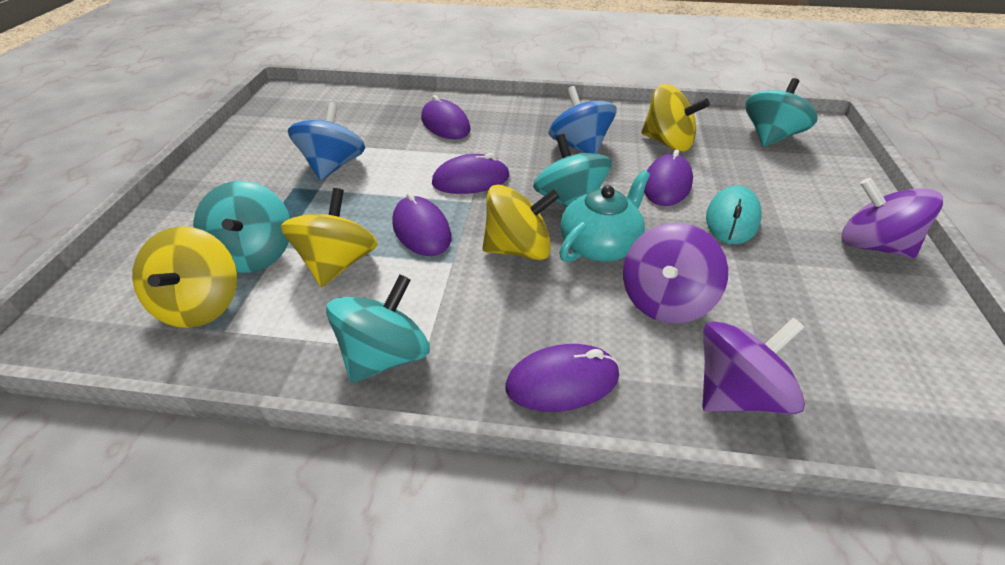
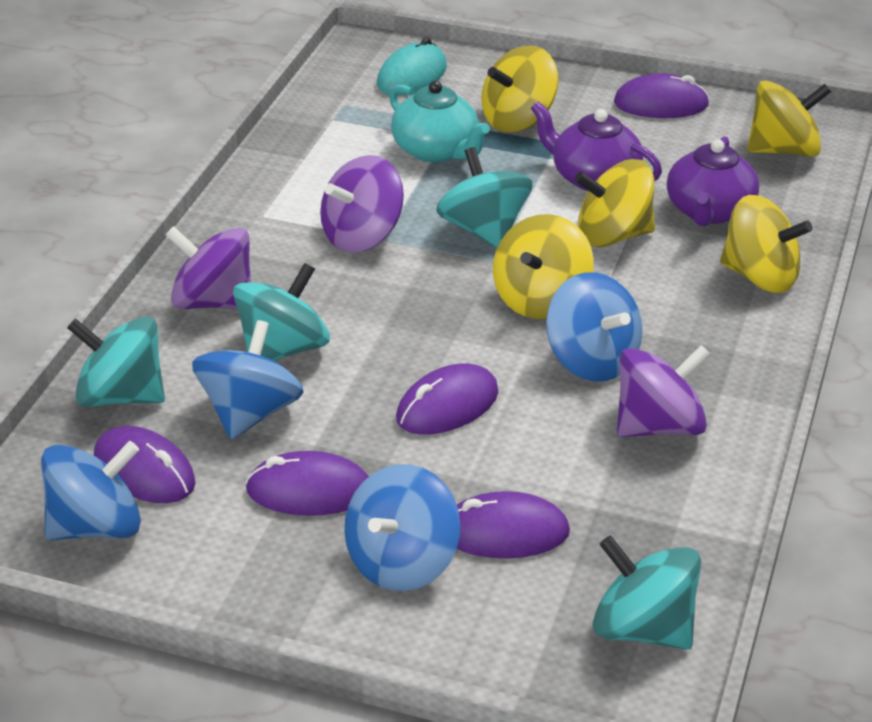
blue spinning top: 2 -> 4
purple teapot: 0 -> 2
yellow spinning top: 4 -> 5

